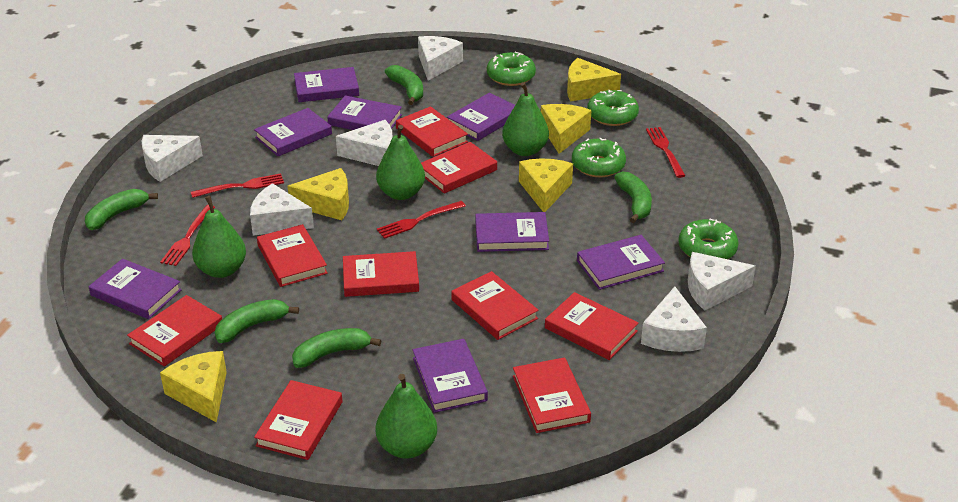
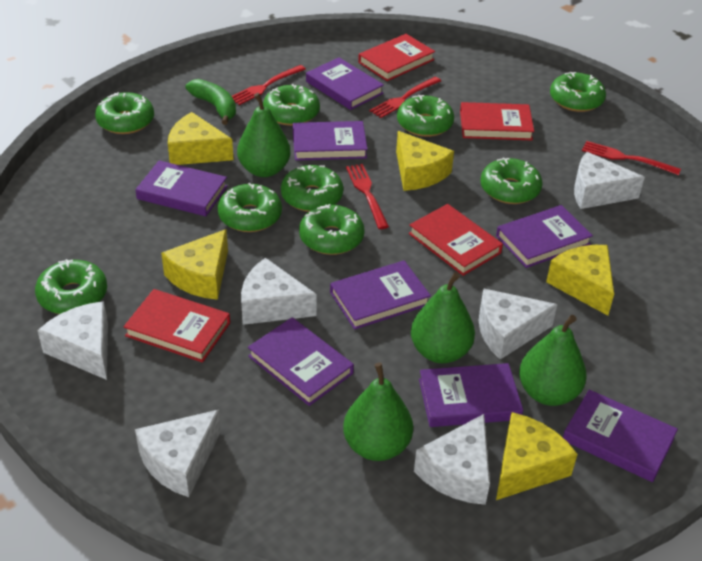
green banana: 5 -> 1
green donut: 4 -> 9
red book: 9 -> 4

